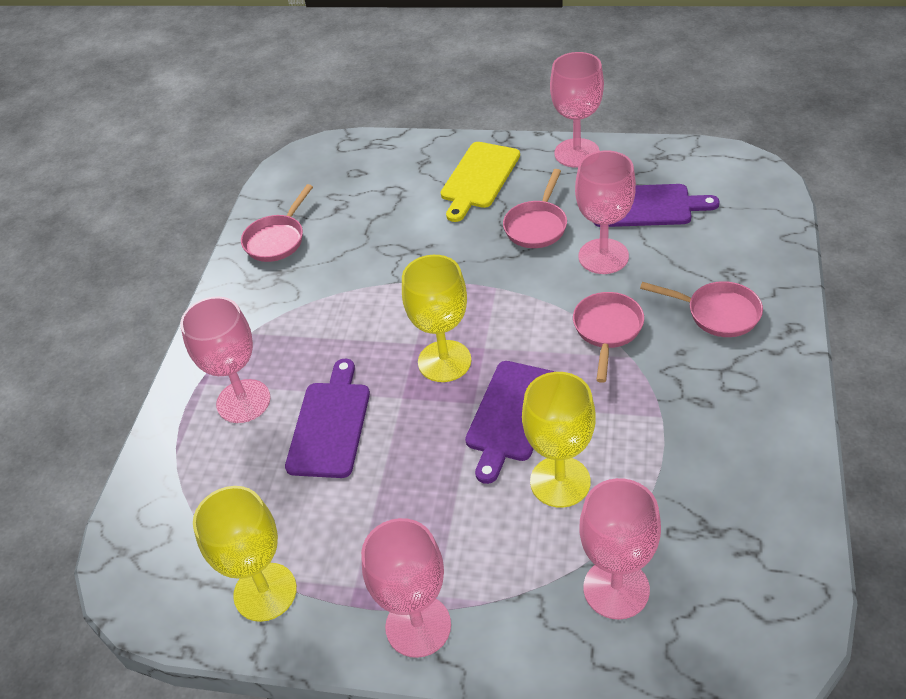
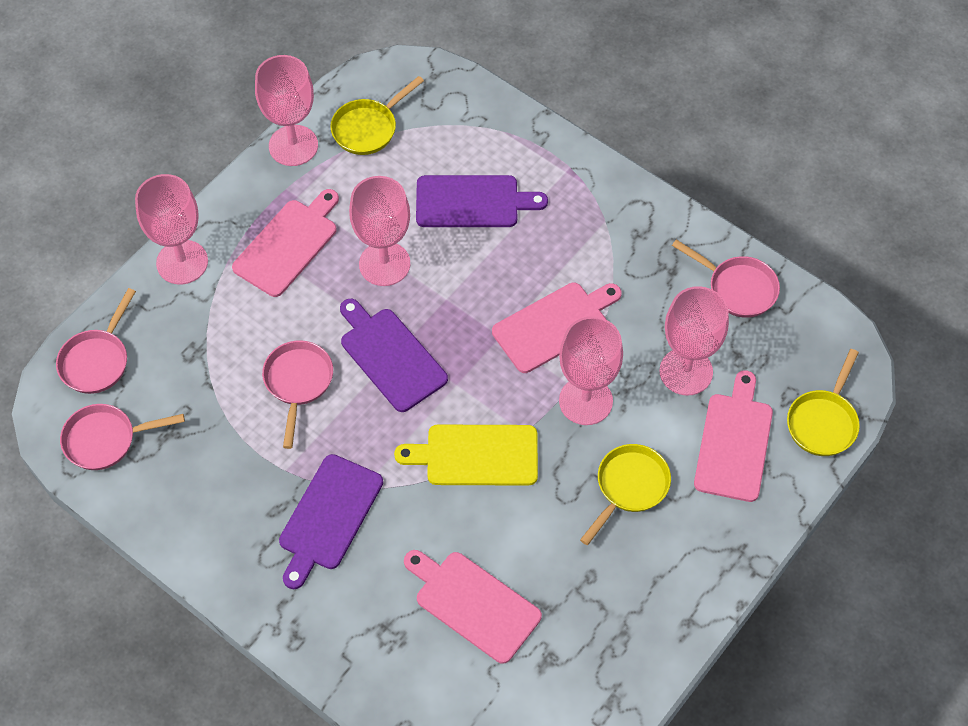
pink cutting board: 0 -> 4
yellow goblet: 3 -> 0
yellow pan: 0 -> 3

